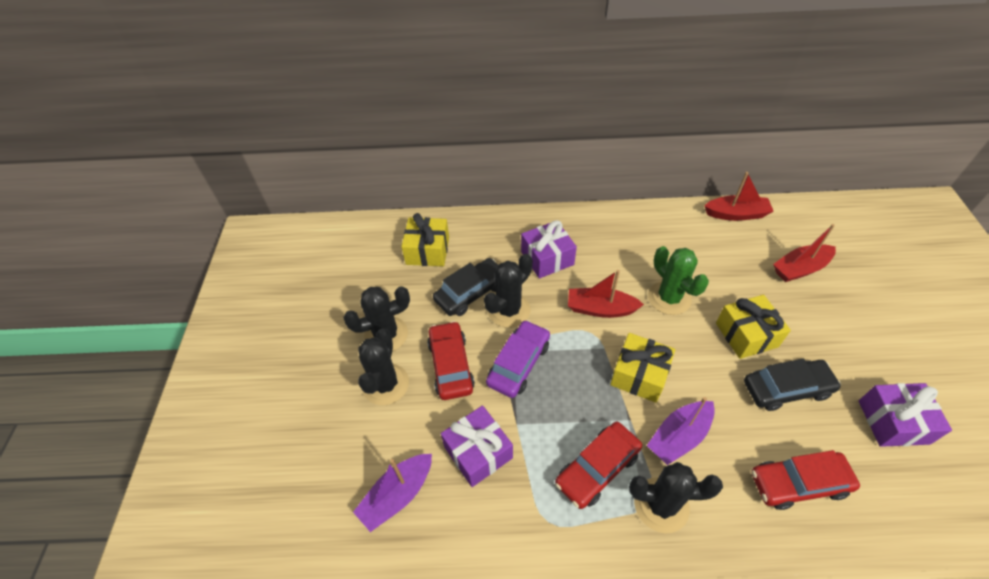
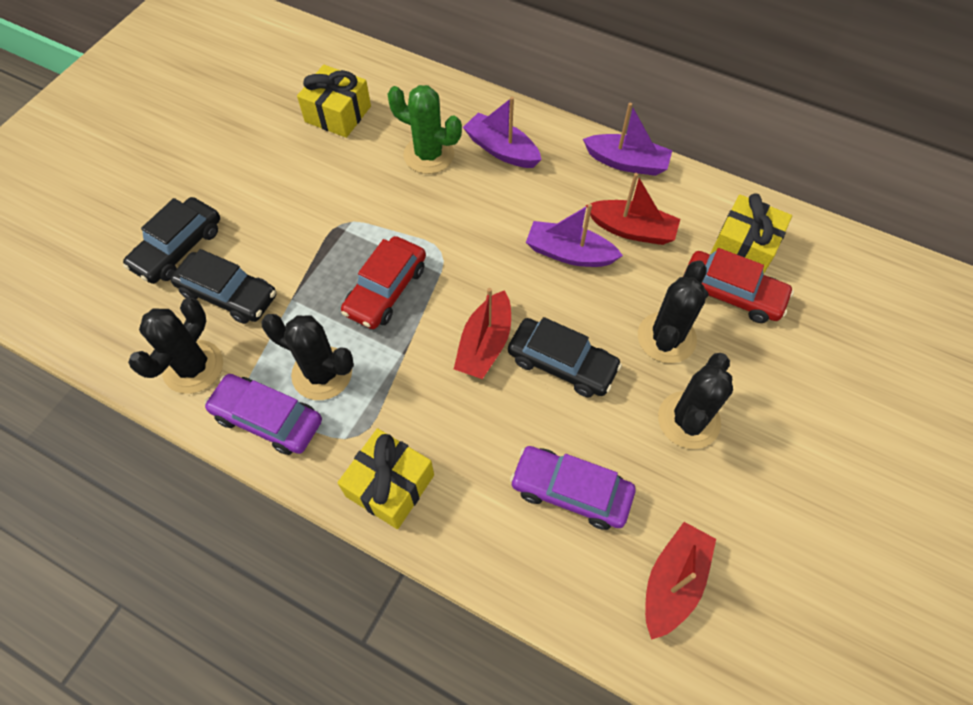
black car: 2 -> 3
purple boat: 2 -> 3
purple car: 1 -> 2
purple gift: 3 -> 0
red car: 3 -> 2

